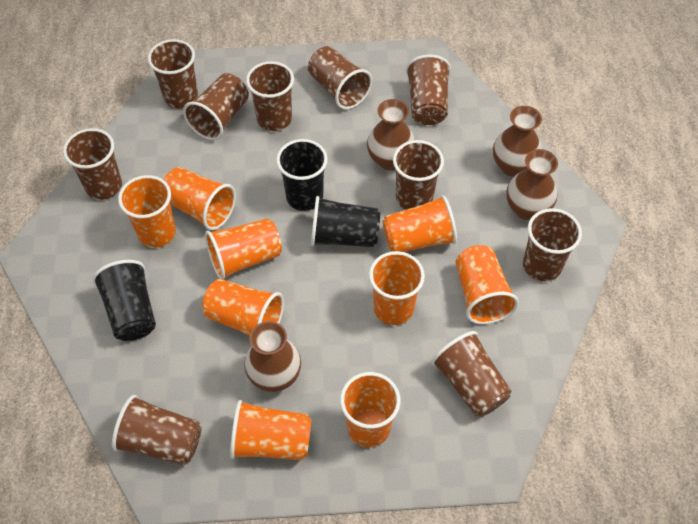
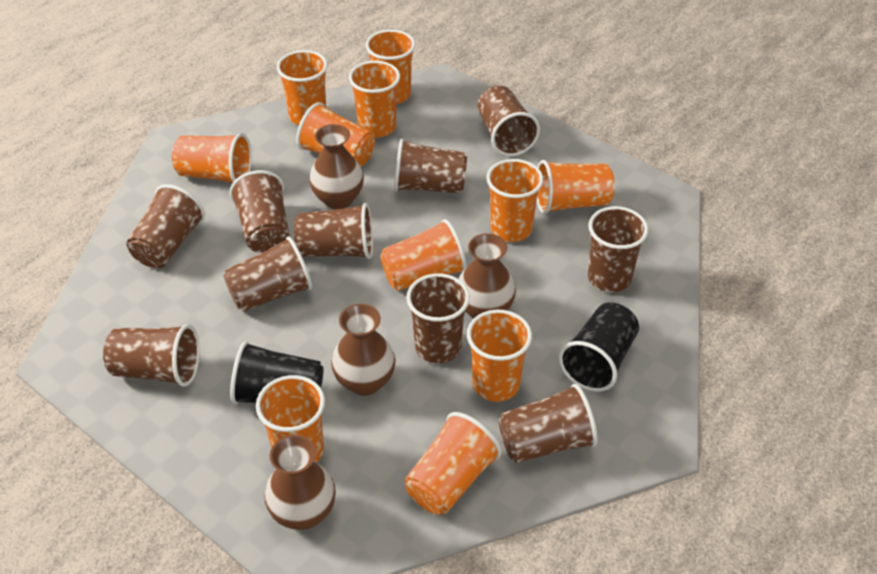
black cup: 3 -> 2
orange cup: 9 -> 11

